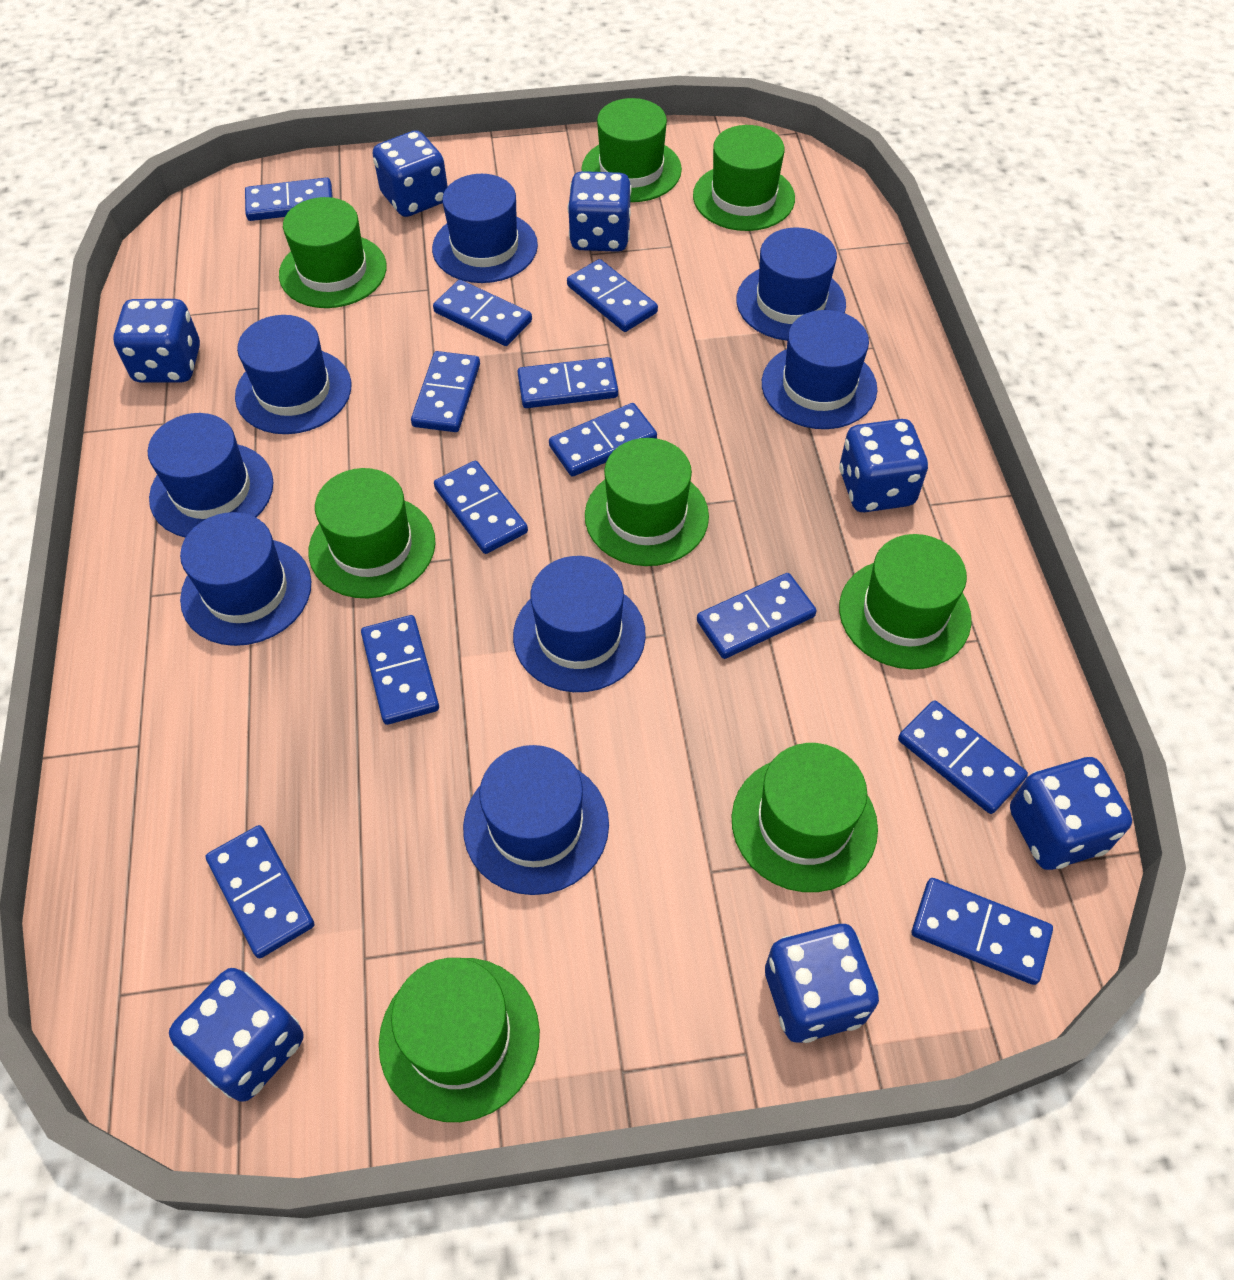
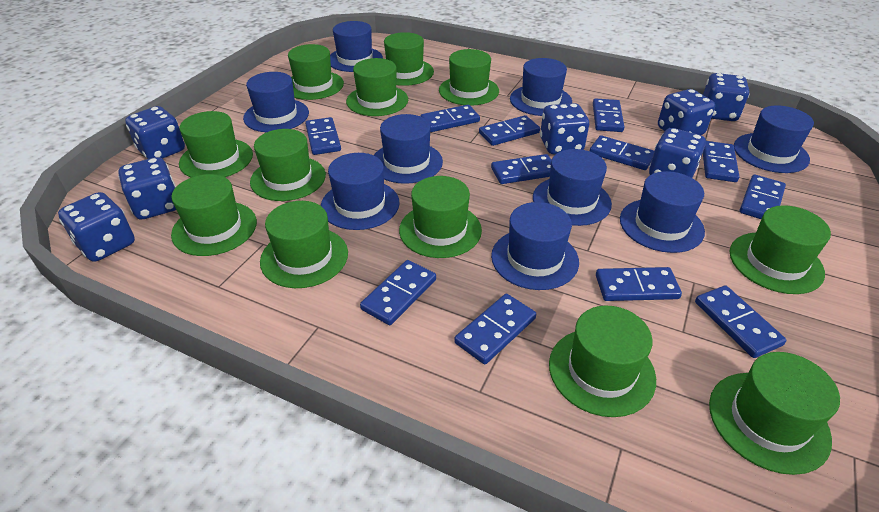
blue hat: 8 -> 9
green hat: 8 -> 12

